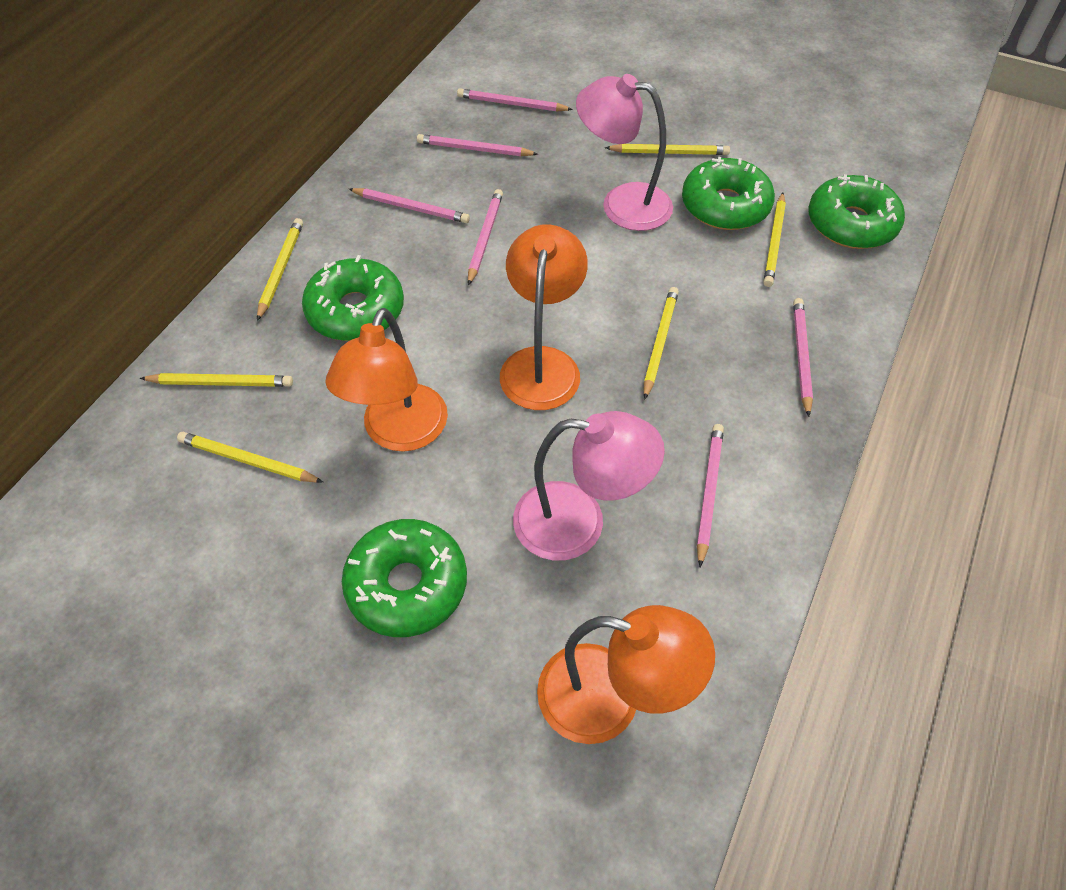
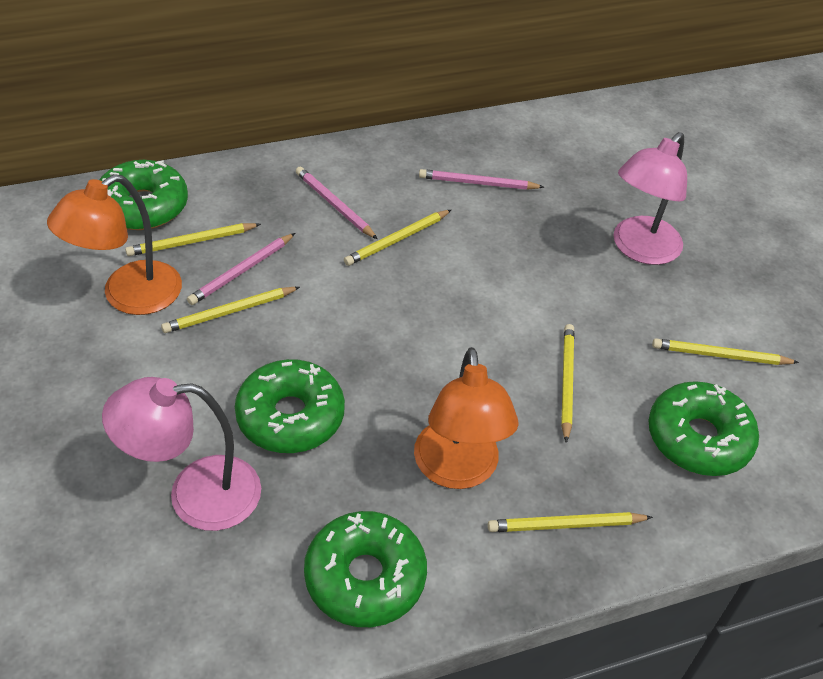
orange lamp: 3 -> 2
pink pencil: 6 -> 3

